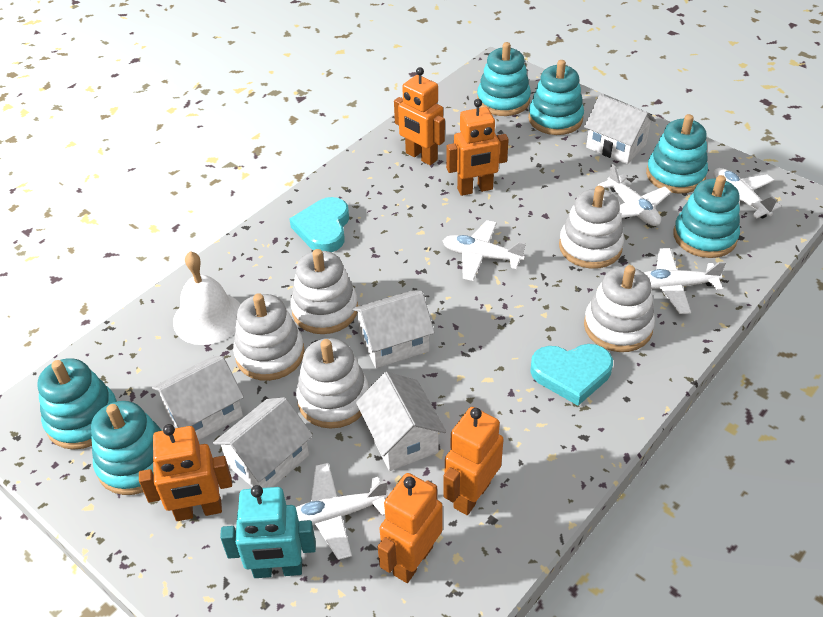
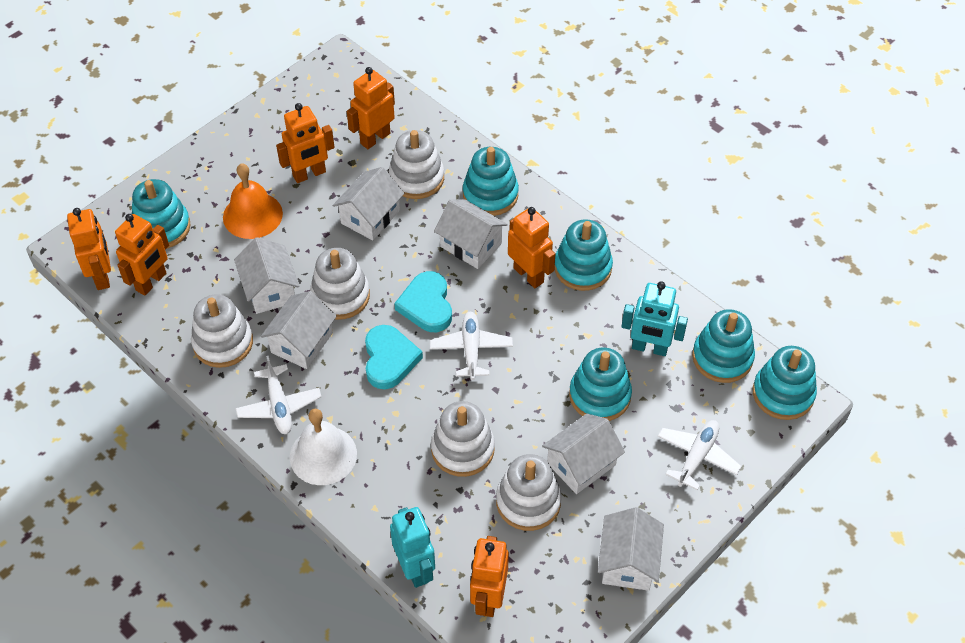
orange bell: 0 -> 1
orange robot: 5 -> 6
turquoise robot: 1 -> 2
white house: 5 -> 6
white plane: 5 -> 3

